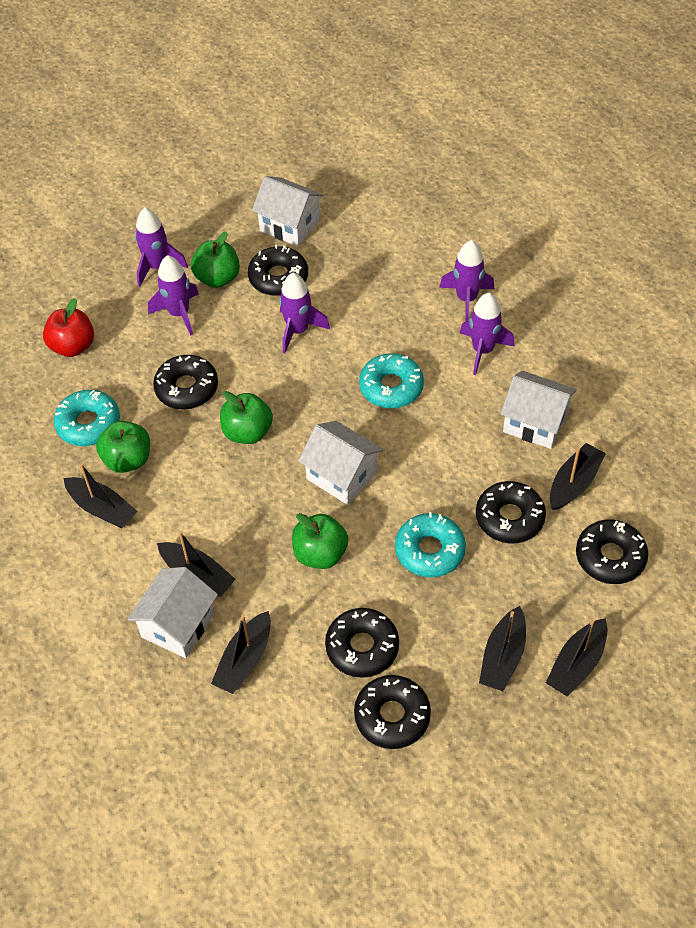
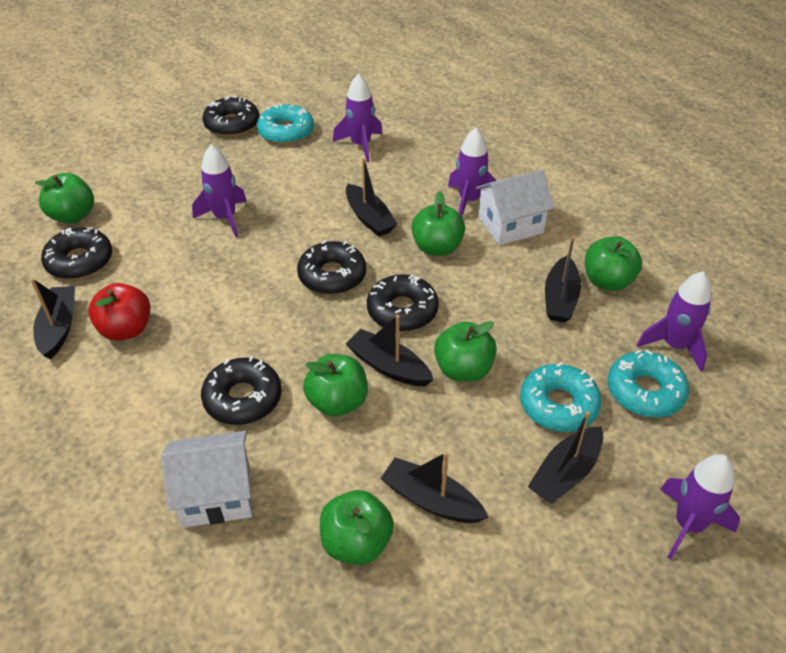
black donut: 6 -> 5
green apple: 4 -> 6
white house: 4 -> 2

